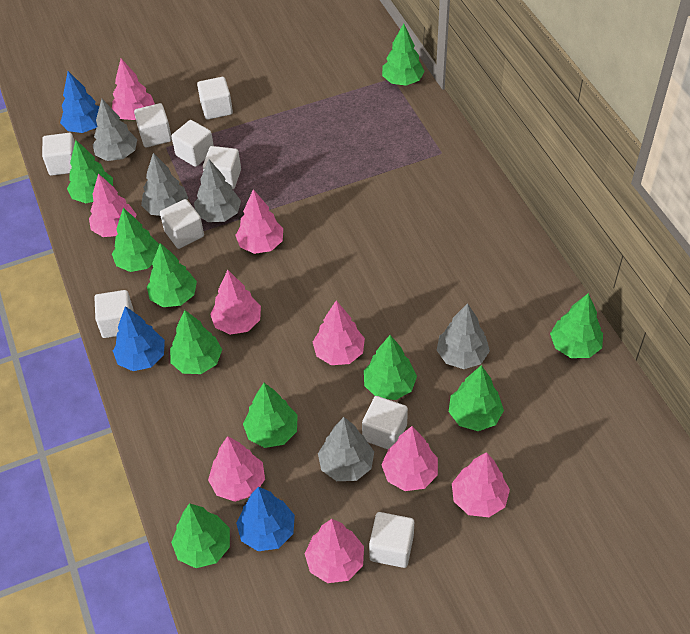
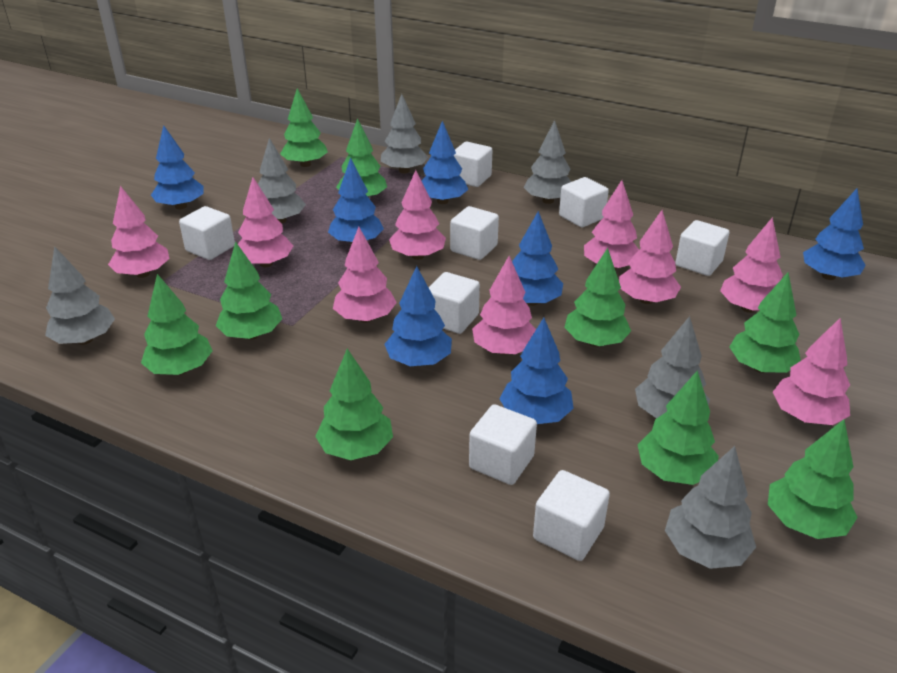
blue tree: 3 -> 7
green tree: 10 -> 9
grey tree: 5 -> 6
white cube: 9 -> 8

